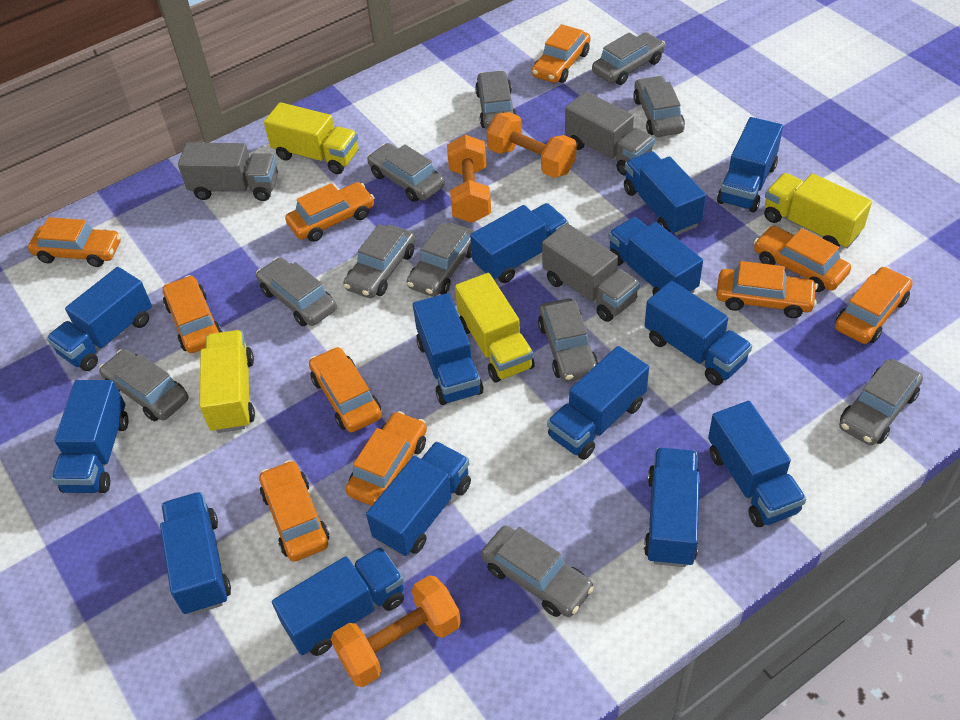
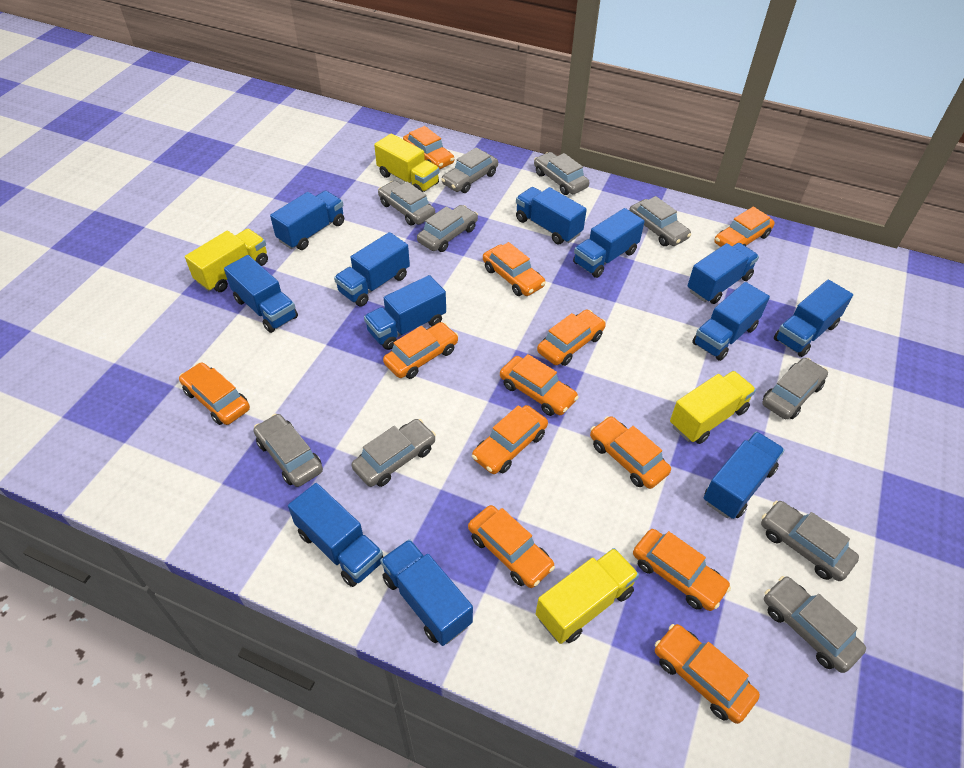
blue truck: 14 -> 12
grey car: 11 -> 10
grey truck: 3 -> 0
orange car: 10 -> 12
orange dumbbell: 3 -> 0

